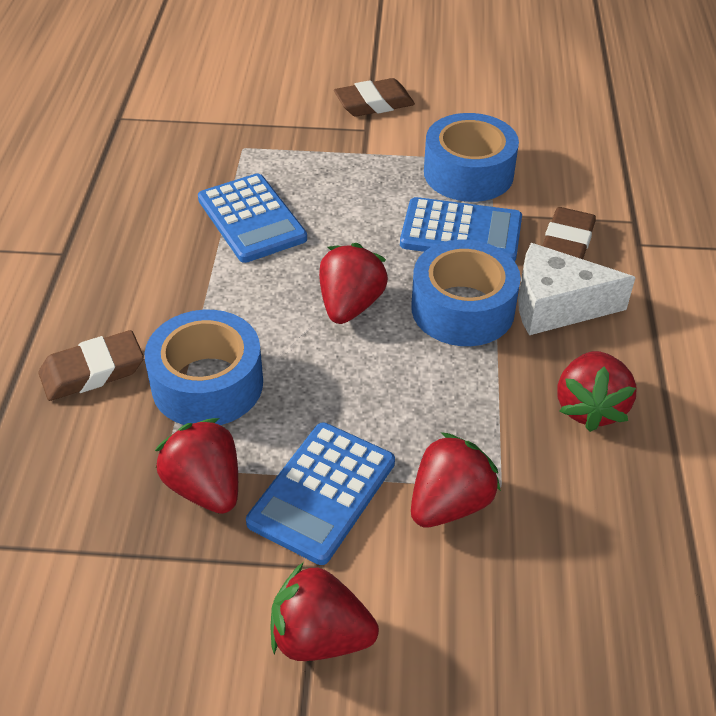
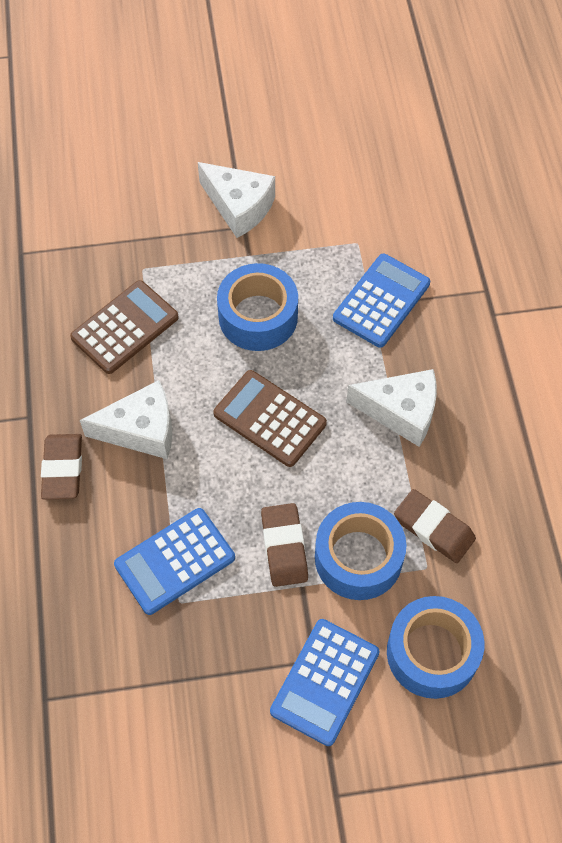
brown calculator: 0 -> 2
red strawberry: 5 -> 0
white cheese: 1 -> 3

